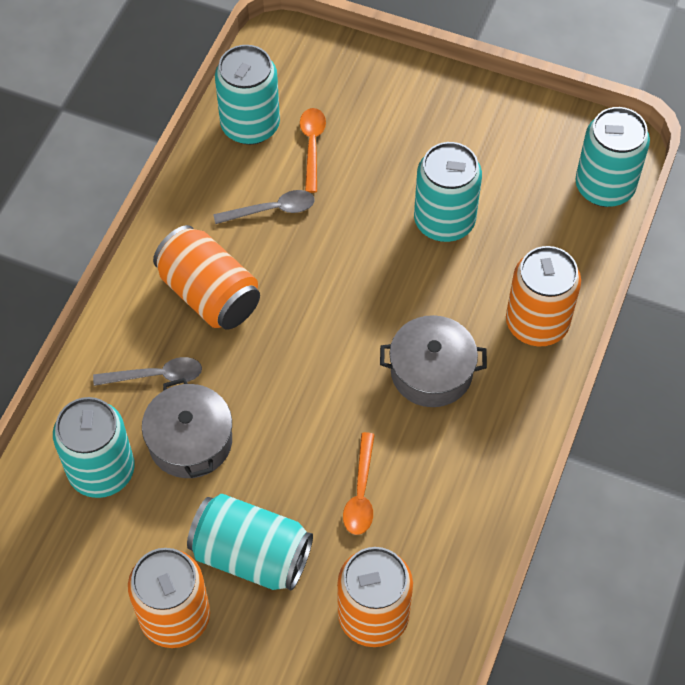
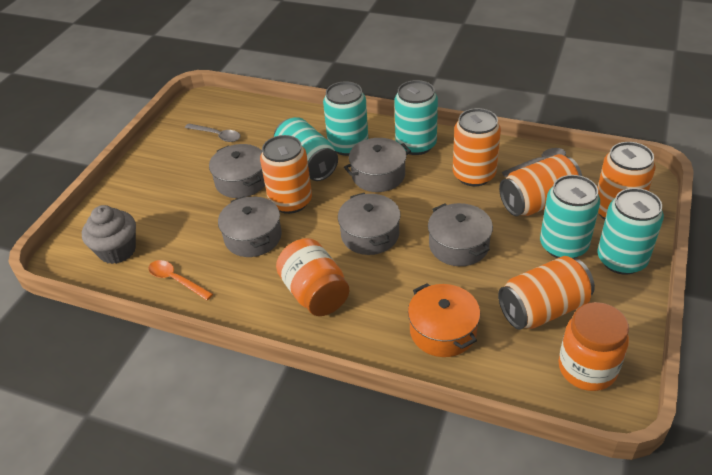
grey cupcake: 0 -> 1
grey pot: 2 -> 5
orange can: 4 -> 5
orange jar: 0 -> 2
orange pot: 0 -> 1
orange spoon: 2 -> 1

